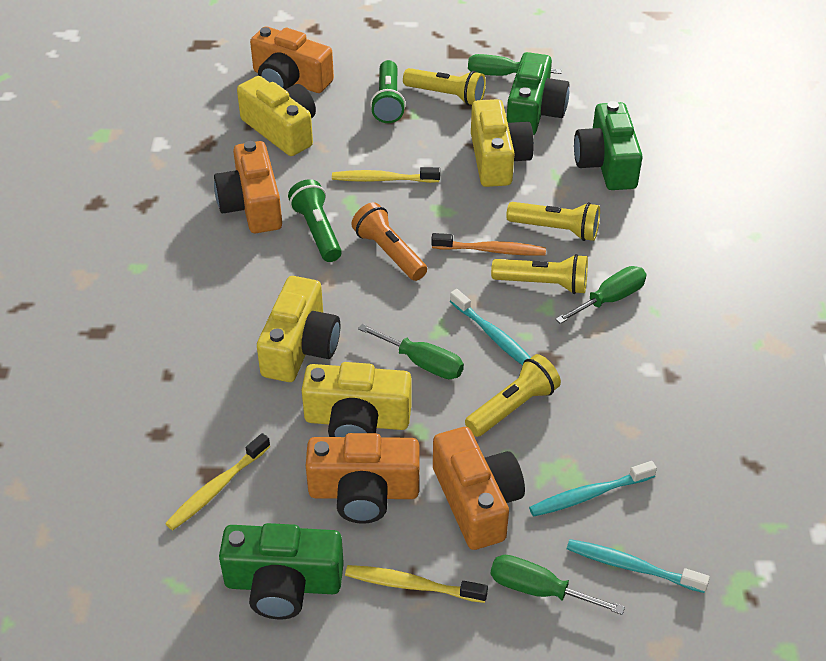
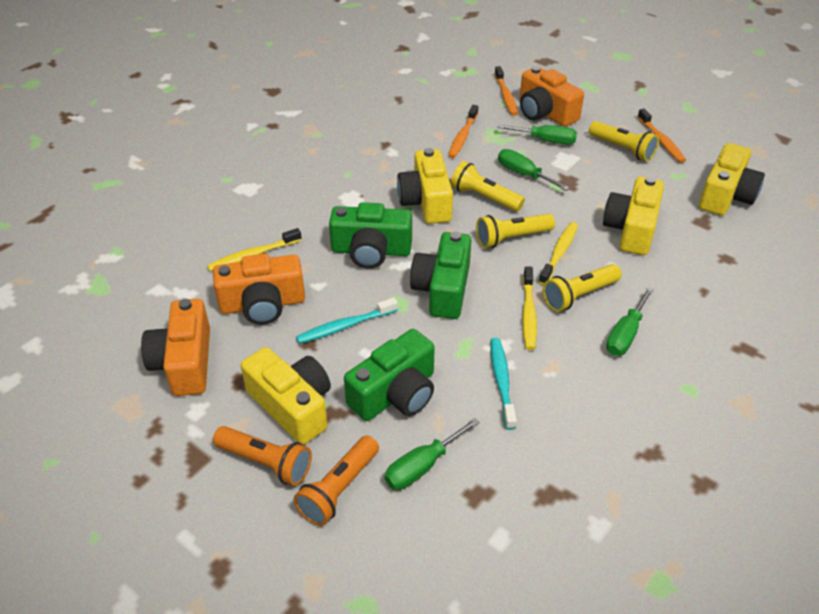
green flashlight: 2 -> 0
orange camera: 4 -> 3
orange flashlight: 1 -> 2
orange toothbrush: 1 -> 3
turquoise toothbrush: 3 -> 2

